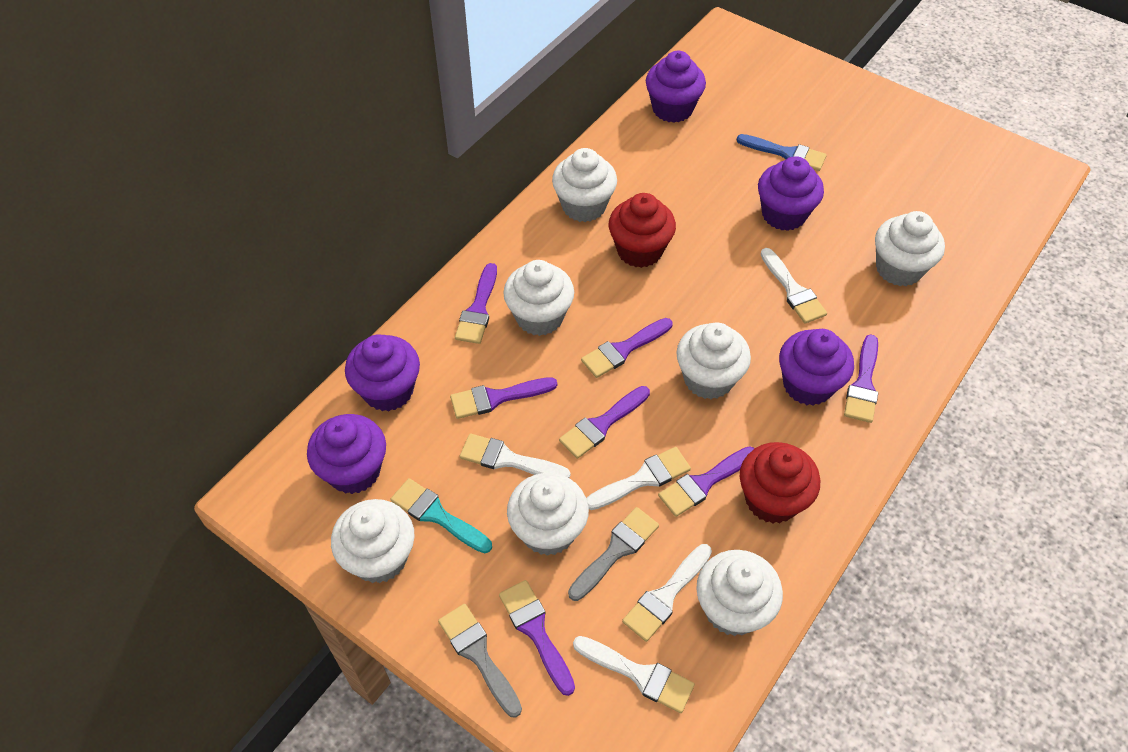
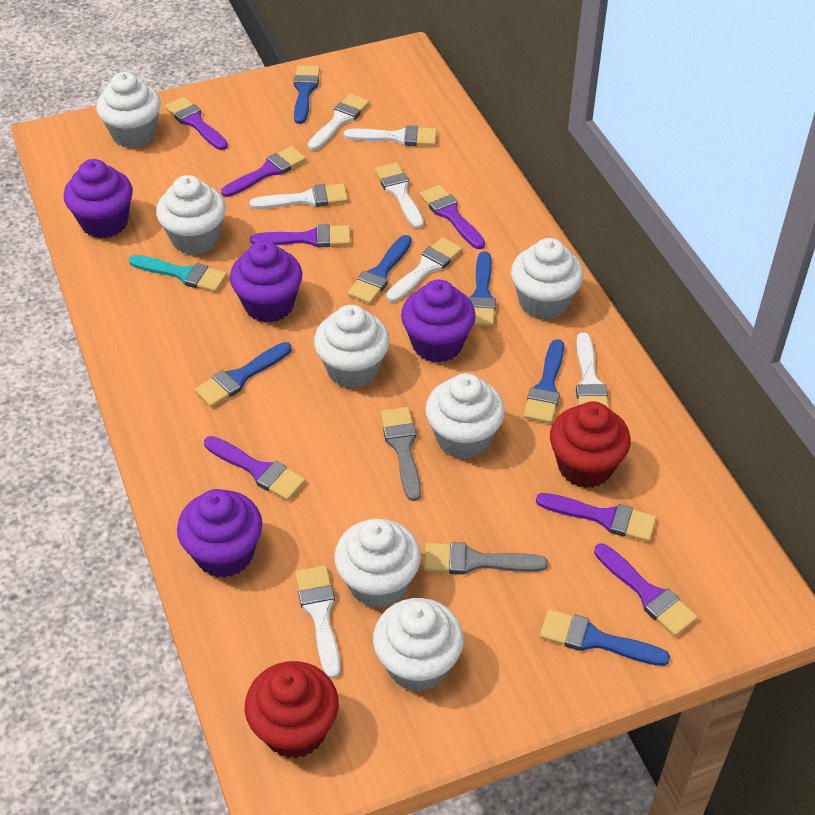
blue brush: 1 -> 6
purple cupcake: 5 -> 4
white brush: 5 -> 7

